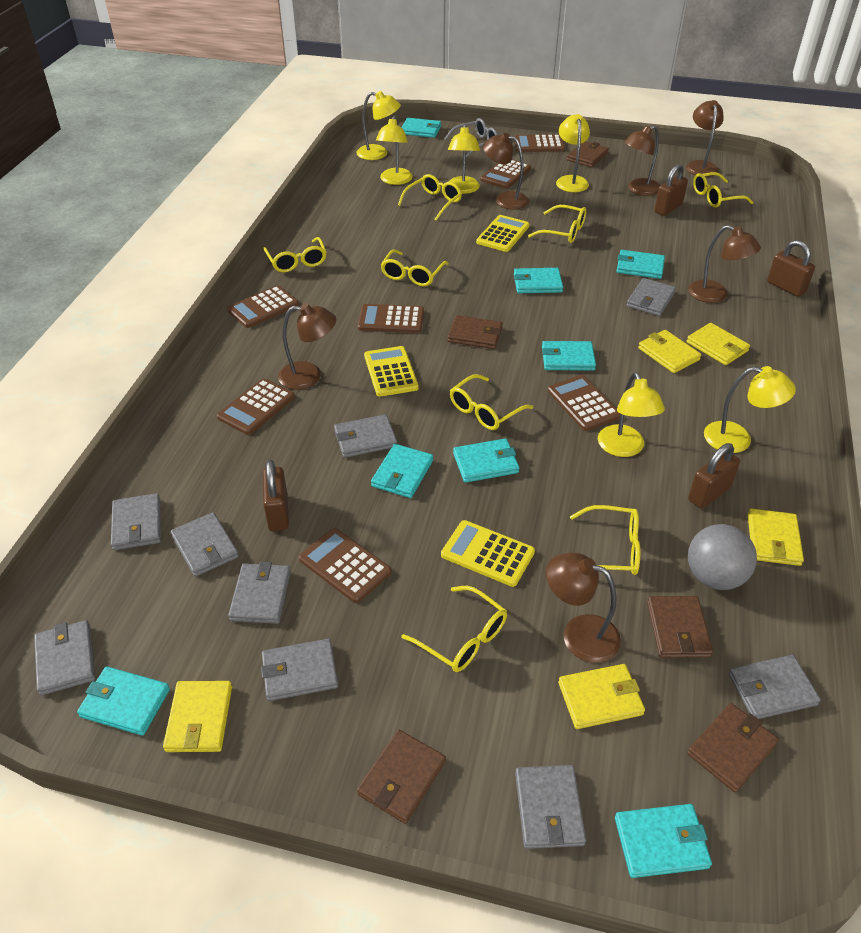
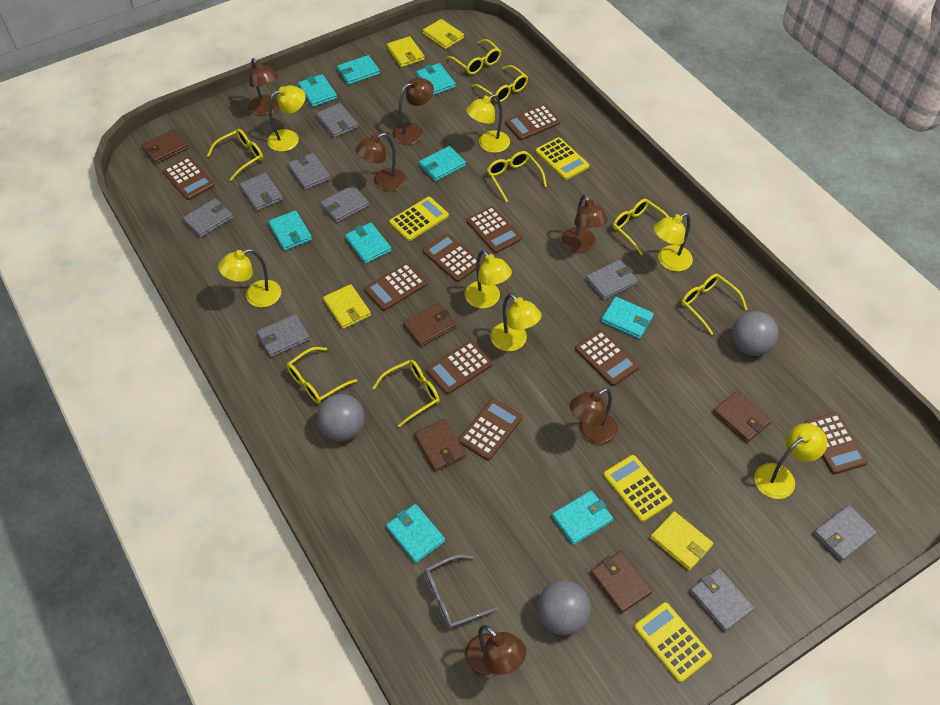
brown calculator: 7 -> 9
brown padlock: 4 -> 0
grey ball: 1 -> 3
turquoise wallet: 8 -> 9
yellow calculator: 3 -> 4
yellow lamp: 6 -> 7
yellow wallet: 5 -> 4

